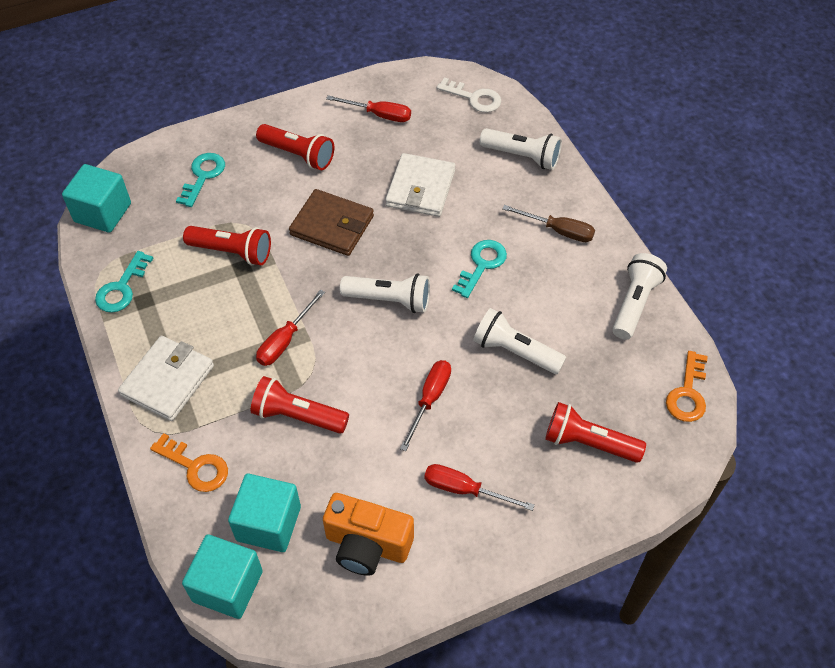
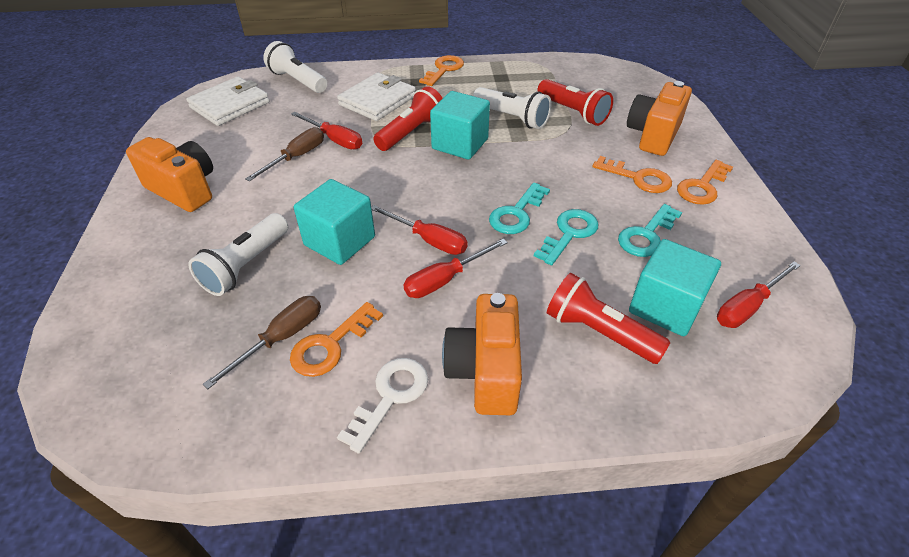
brown screwdriver: 1 -> 2
brown wallet: 1 -> 0
orange camera: 1 -> 3
orange key: 2 -> 4
red flashlight: 4 -> 3
white flashlight: 4 -> 3

